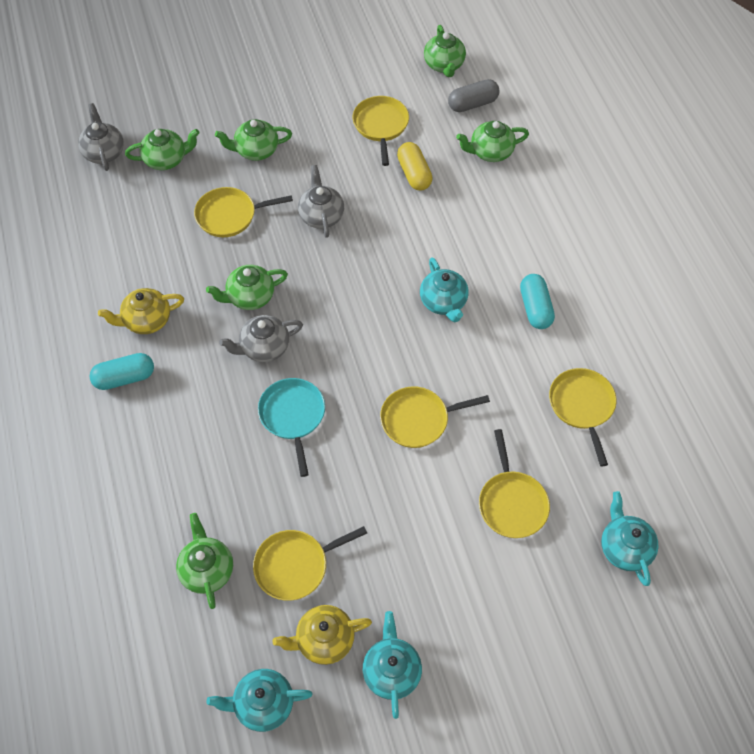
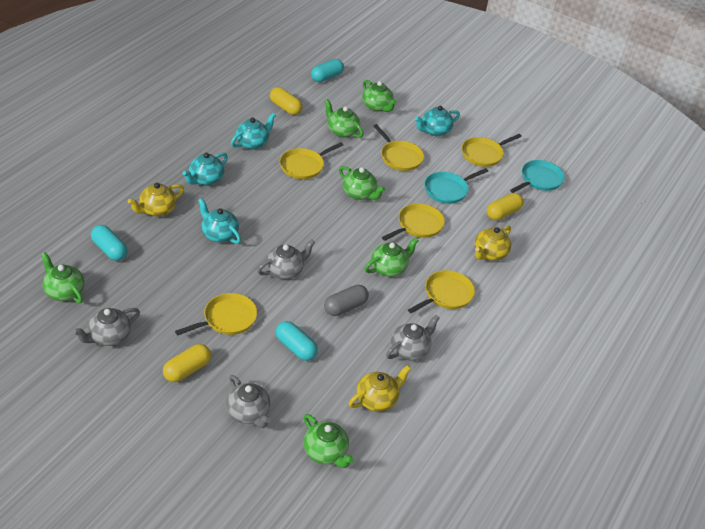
grey teapot: 3 -> 4
turquoise capsule: 2 -> 3
turquoise pan: 1 -> 2
yellow capsule: 1 -> 3
yellow teapot: 2 -> 3

